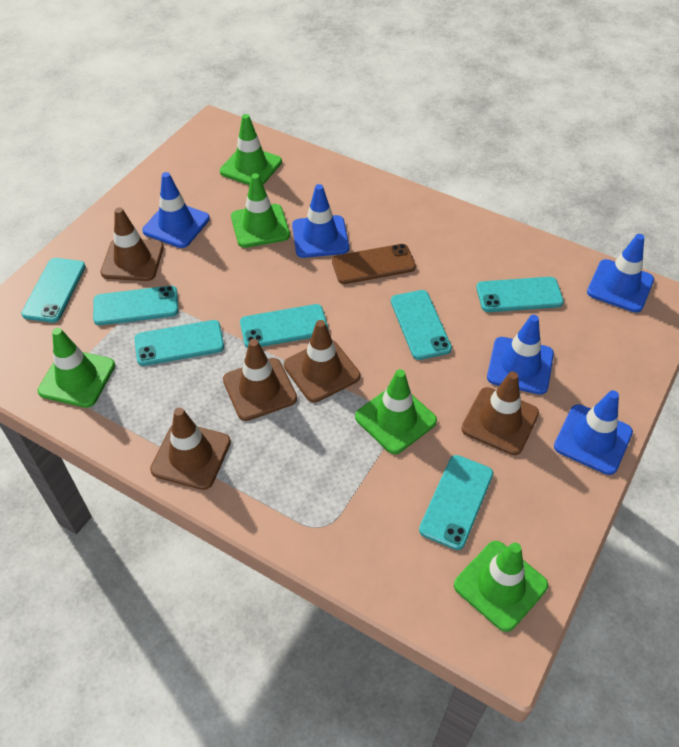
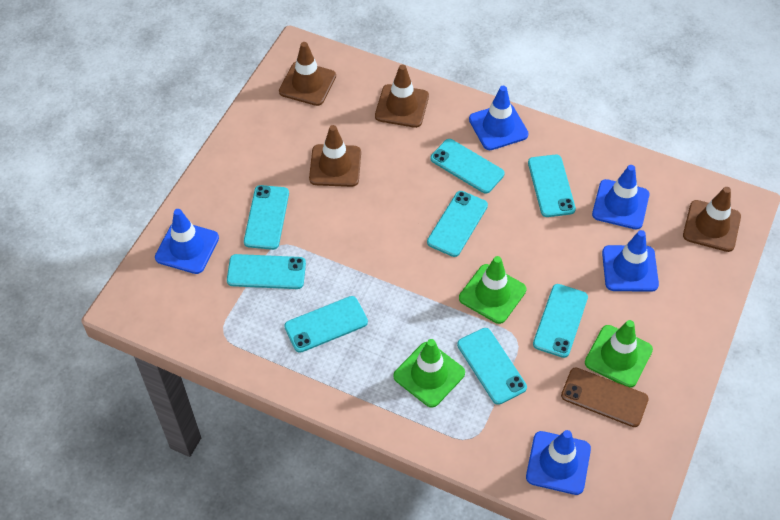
brown traffic cone: 5 -> 4
green traffic cone: 5 -> 3
turquoise phone: 7 -> 8

